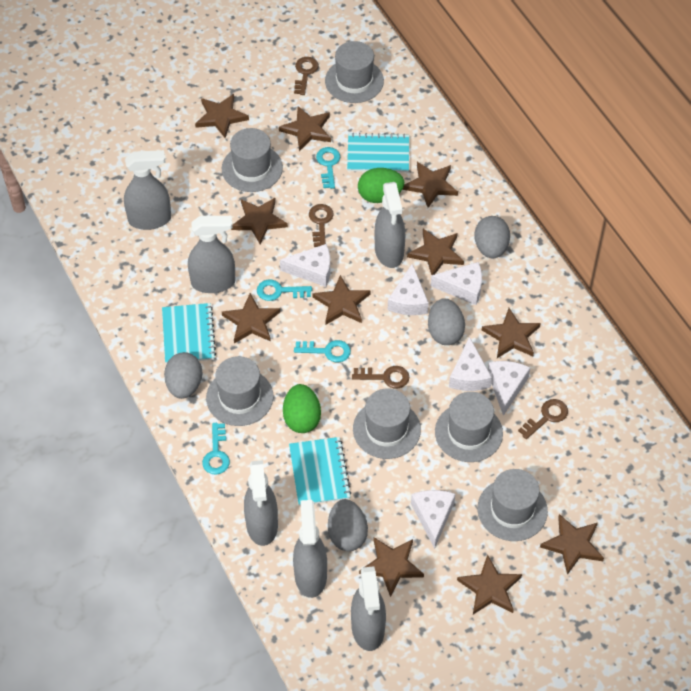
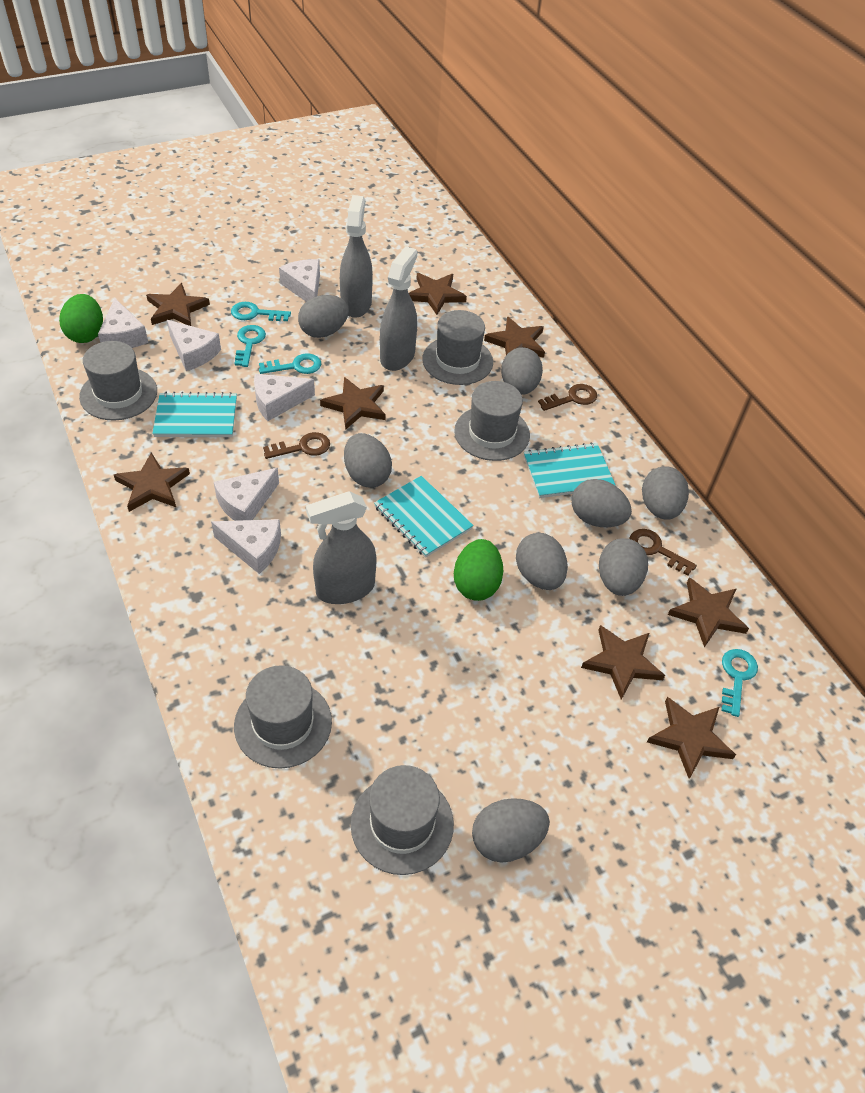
brown key: 4 -> 3
brown star: 11 -> 8
grey egg: 4 -> 8
grey hat: 6 -> 5
grey spray bottle: 6 -> 3

